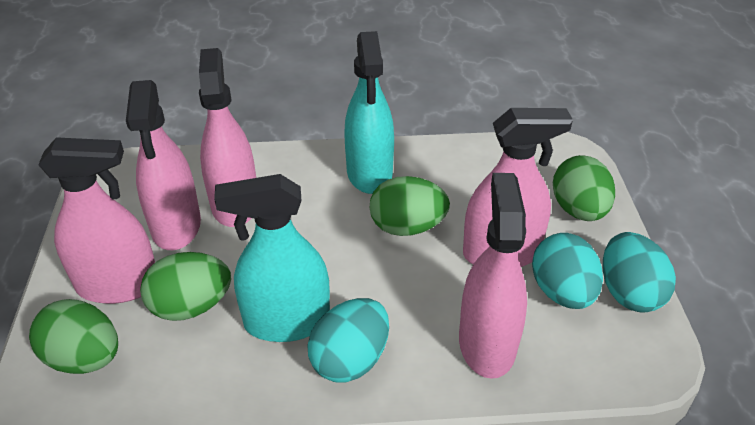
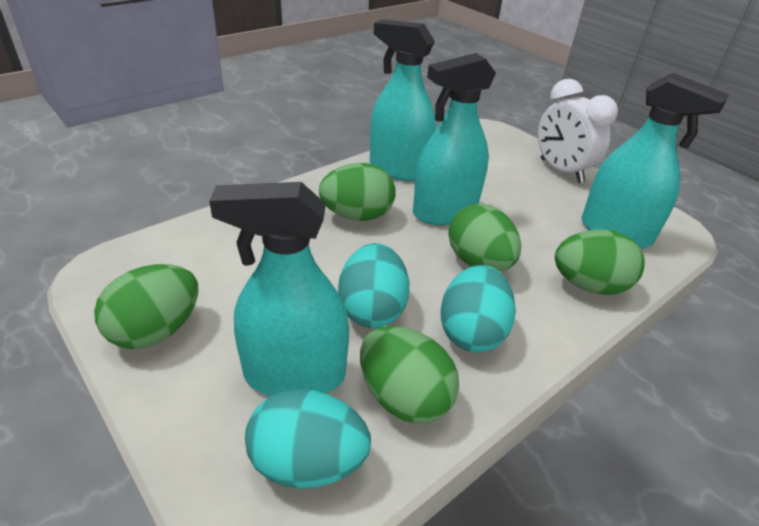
green egg: 4 -> 5
pink spray bottle: 5 -> 0
turquoise spray bottle: 2 -> 4
white clock: 0 -> 1

